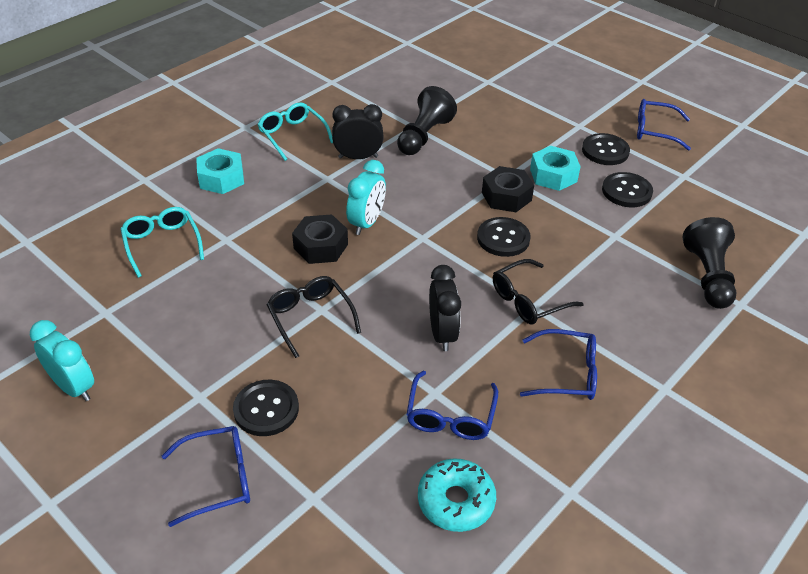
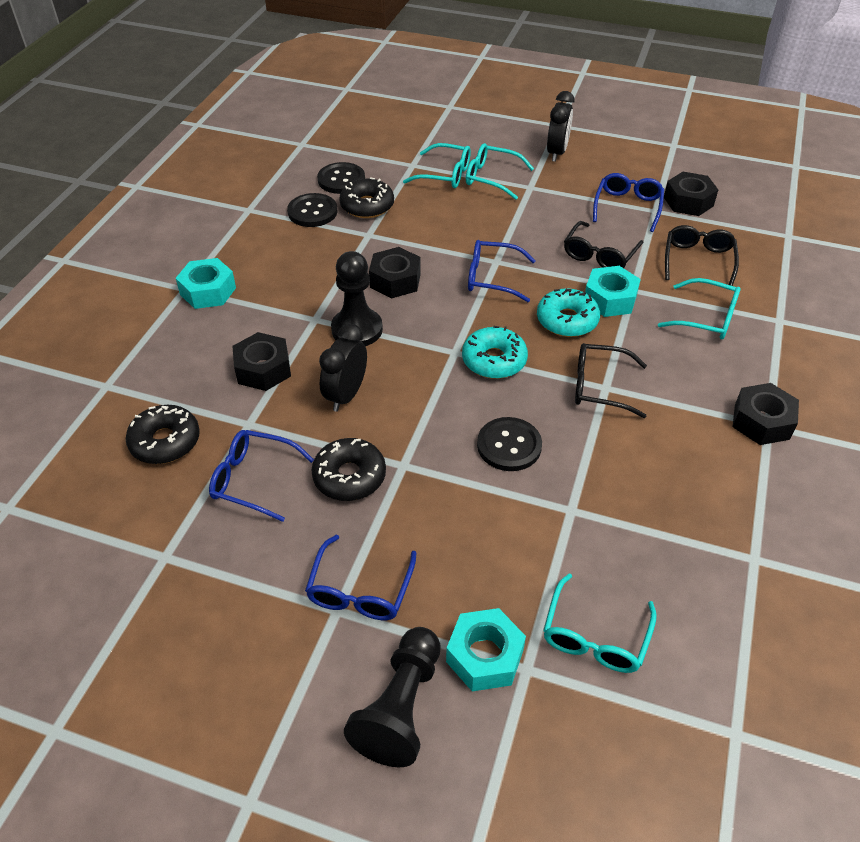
black button: 4 -> 3
black donut: 0 -> 3
black glasses: 2 -> 3
black nut: 2 -> 4
turquoise clock: 2 -> 0
turquoise donut: 1 -> 2
turquoise glasses: 2 -> 4
turquoise nut: 2 -> 3

